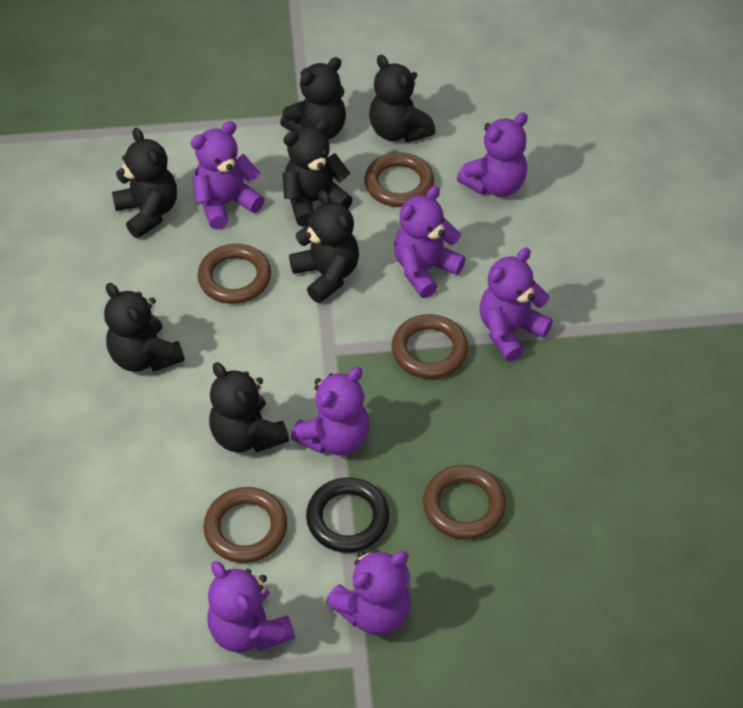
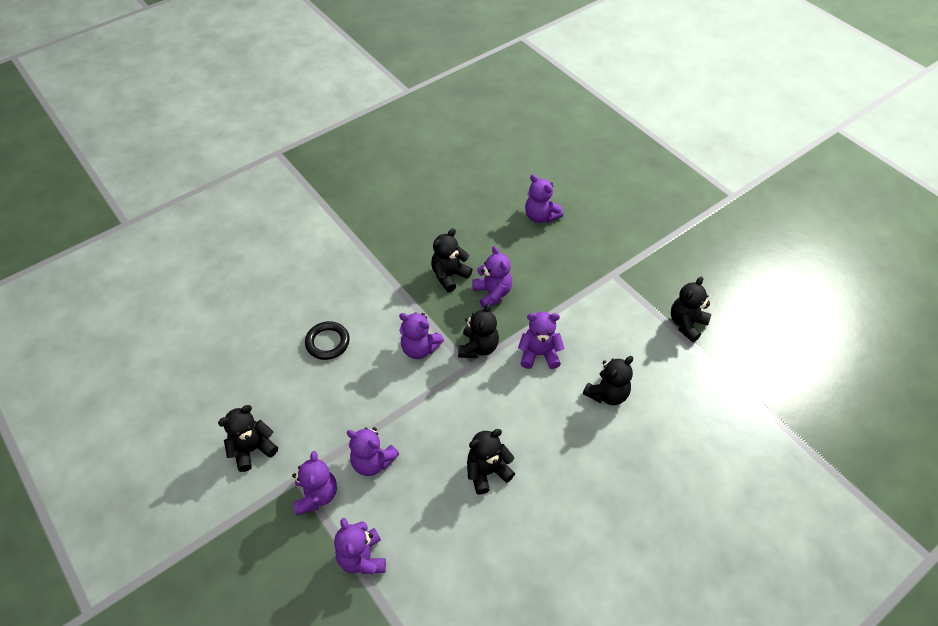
black teddy bear: 7 -> 6
brown ring: 5 -> 0

